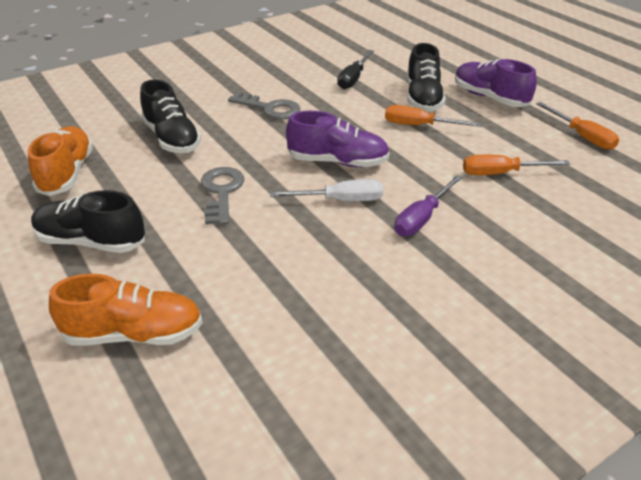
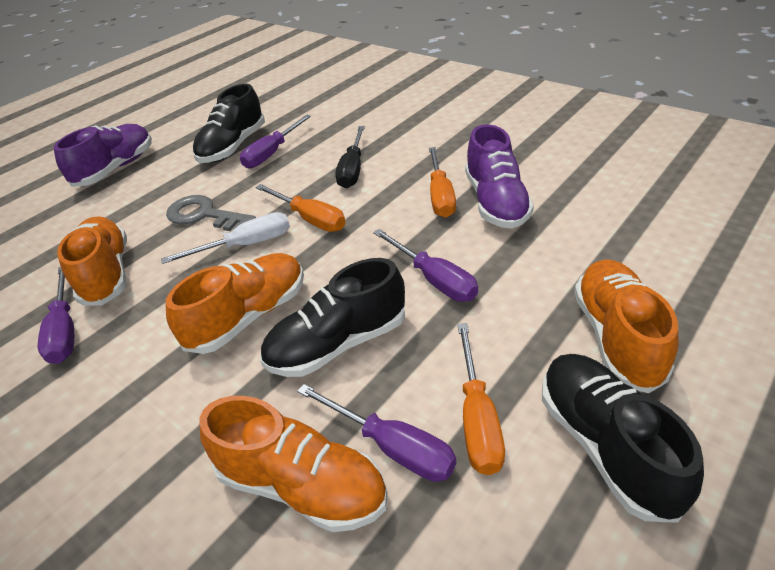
grey key: 2 -> 1
orange shoe: 2 -> 4
purple screwdriver: 1 -> 4

